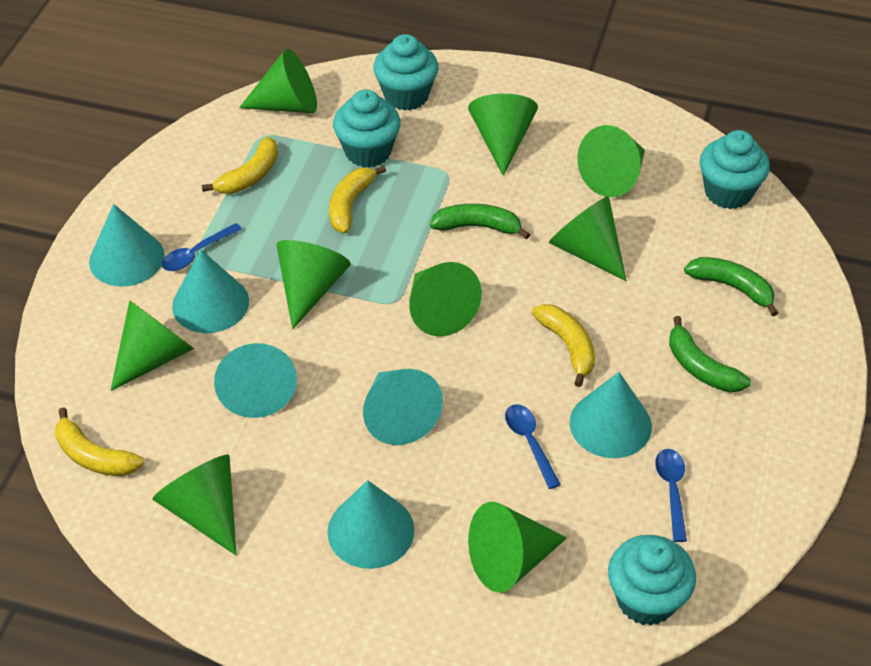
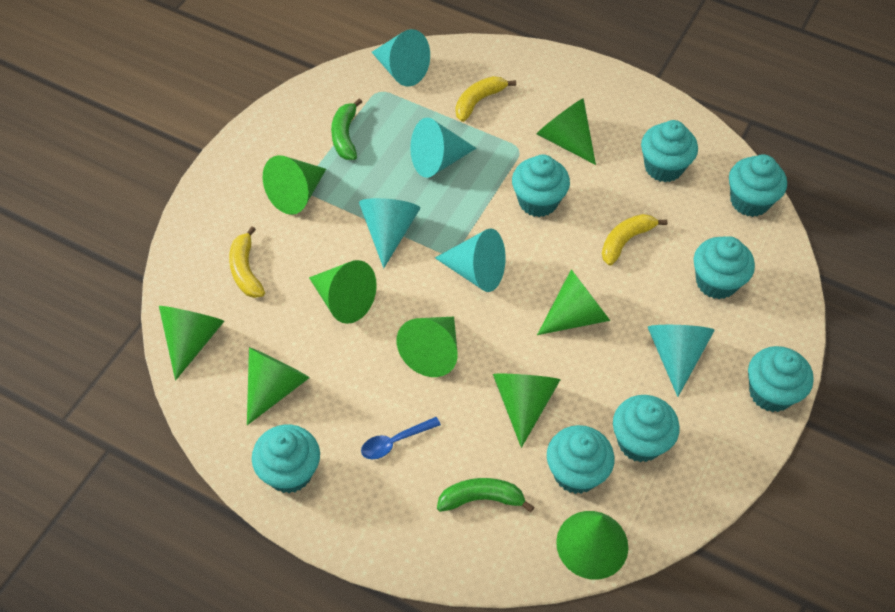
blue spoon: 3 -> 1
green banana: 3 -> 2
turquoise cone: 6 -> 5
turquoise cupcake: 4 -> 8
yellow banana: 4 -> 3

